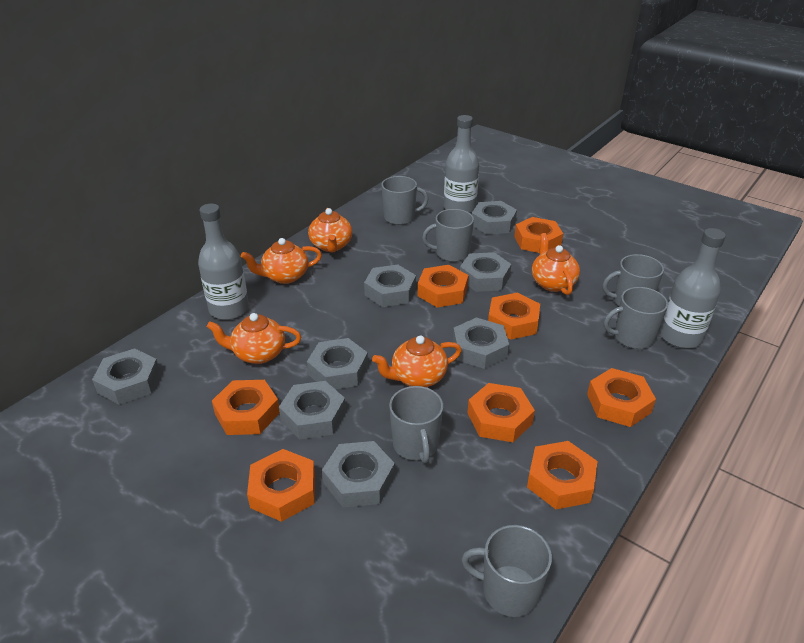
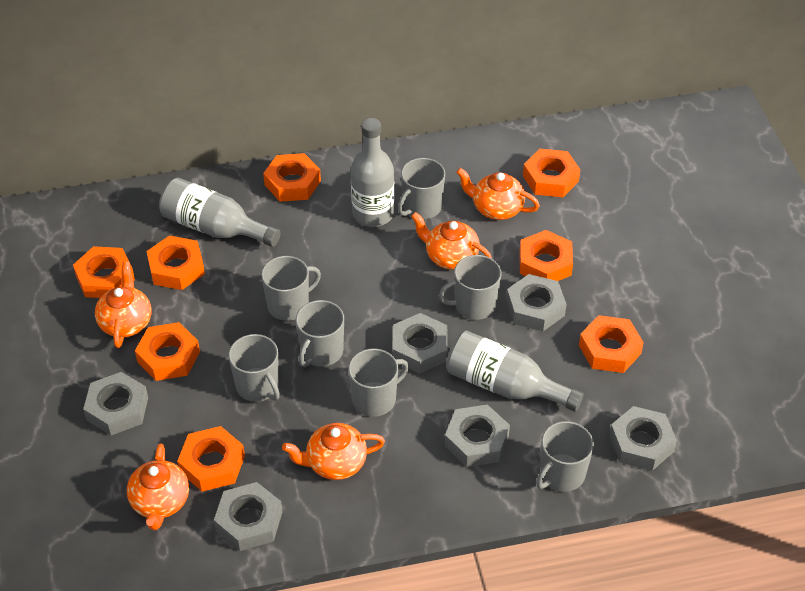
grey mug: 6 -> 7
grey nut: 8 -> 6

